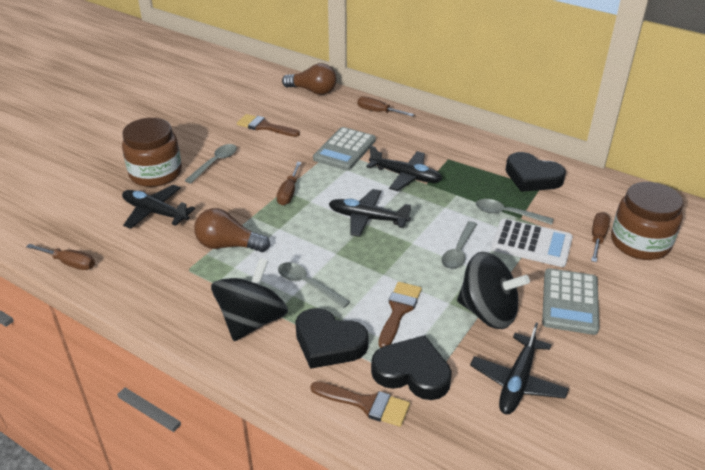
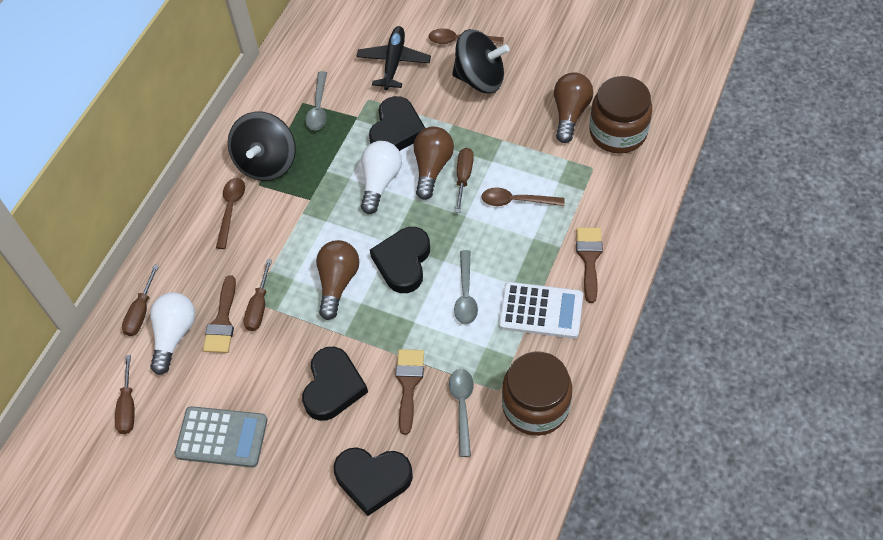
black heart: 3 -> 4
black plane: 4 -> 1
brown light bulb: 2 -> 3
brown spoon: 0 -> 3
grey calculator: 2 -> 1
grey spoon: 4 -> 3
white light bulb: 0 -> 2

